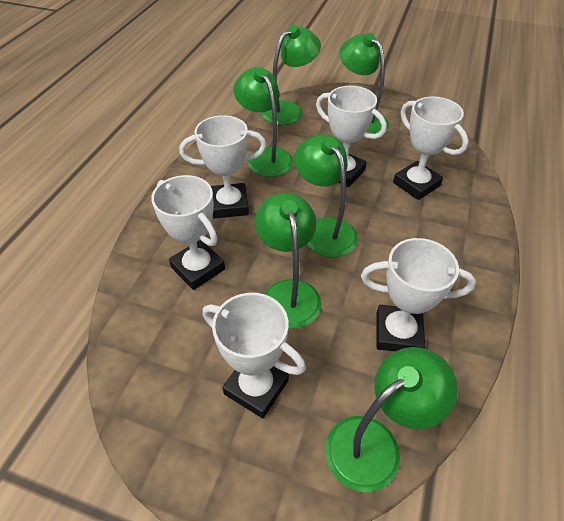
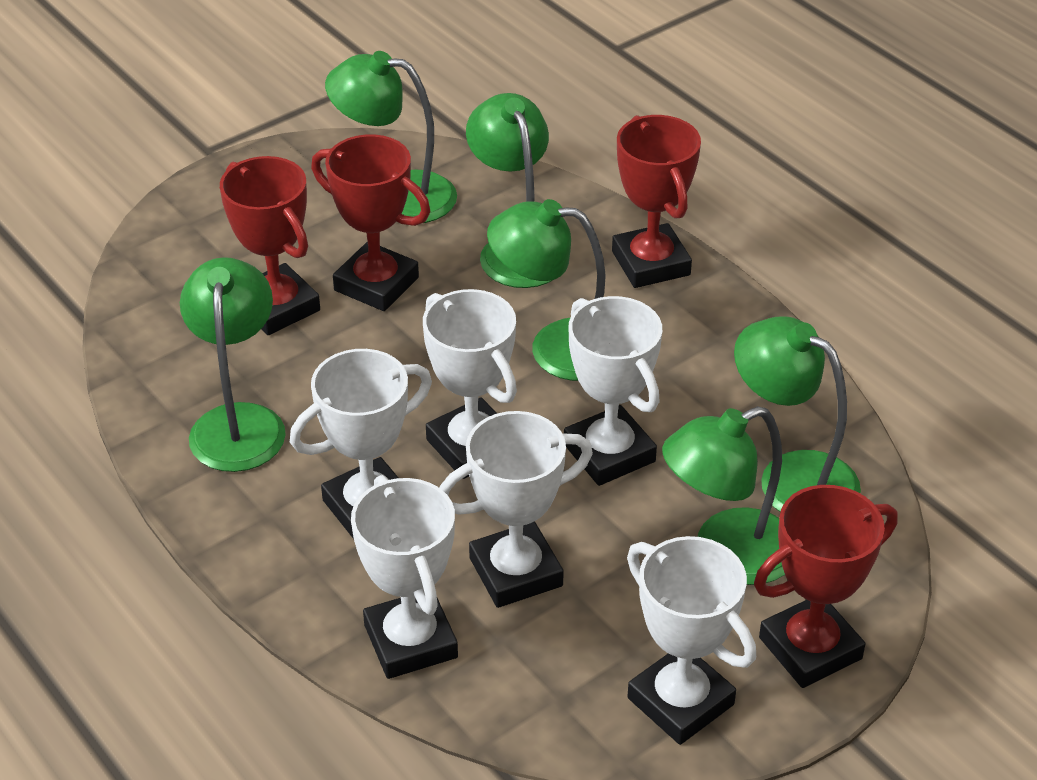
red trophy: 0 -> 4

